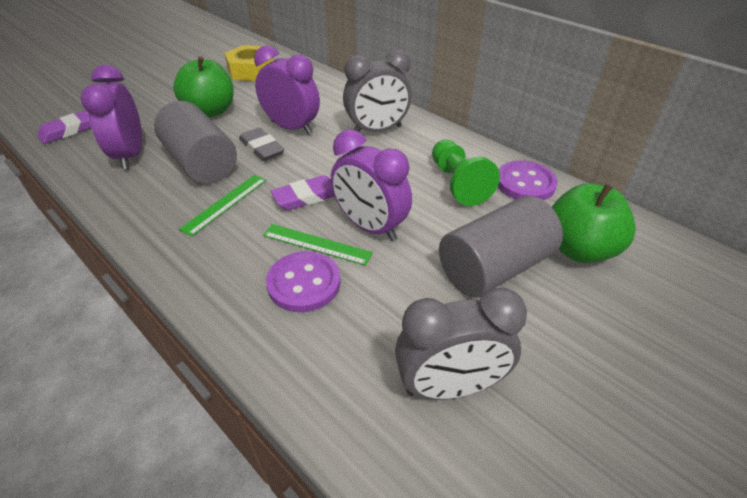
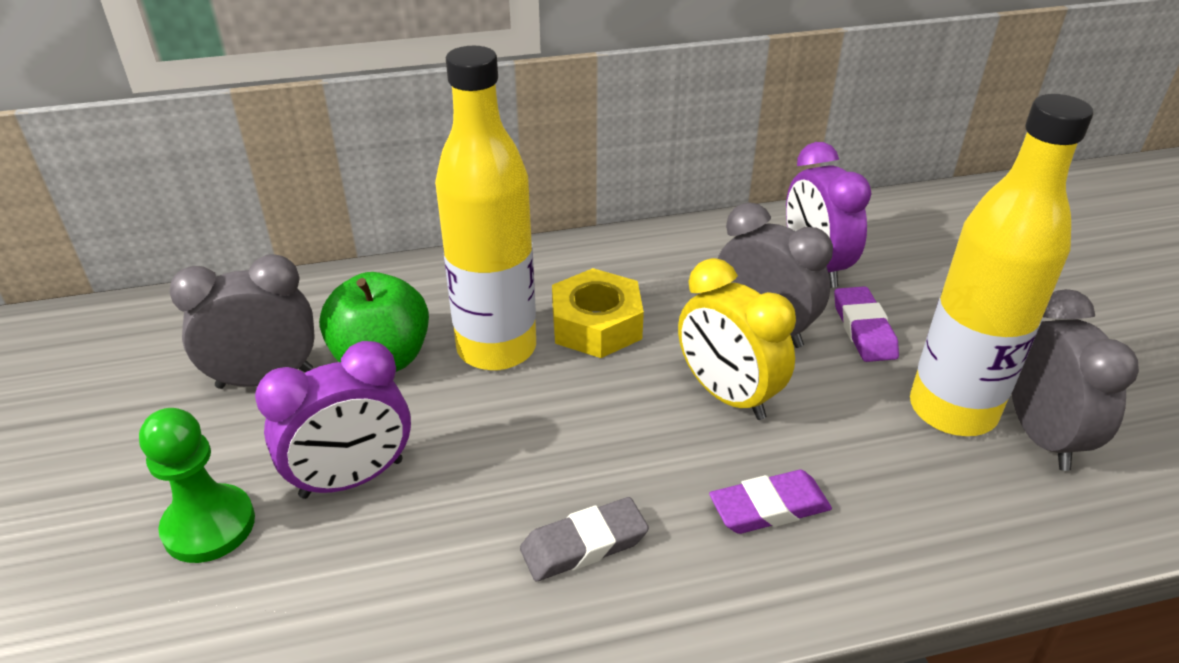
green apple: 2 -> 1
green ruler: 2 -> 0
grey clock: 2 -> 3
grey cylinder: 2 -> 0
purple button: 2 -> 0
purple clock: 3 -> 2
yellow bottle: 0 -> 2
yellow clock: 0 -> 1

